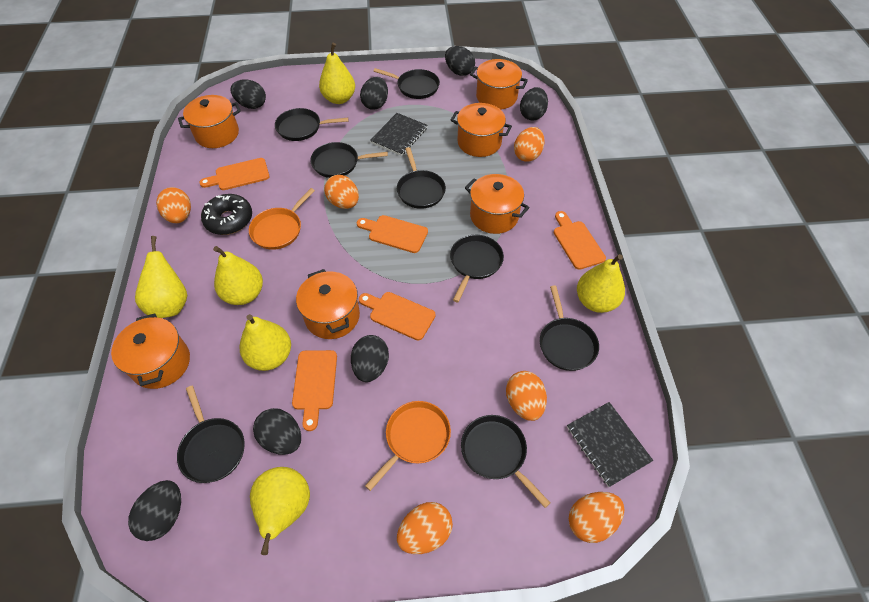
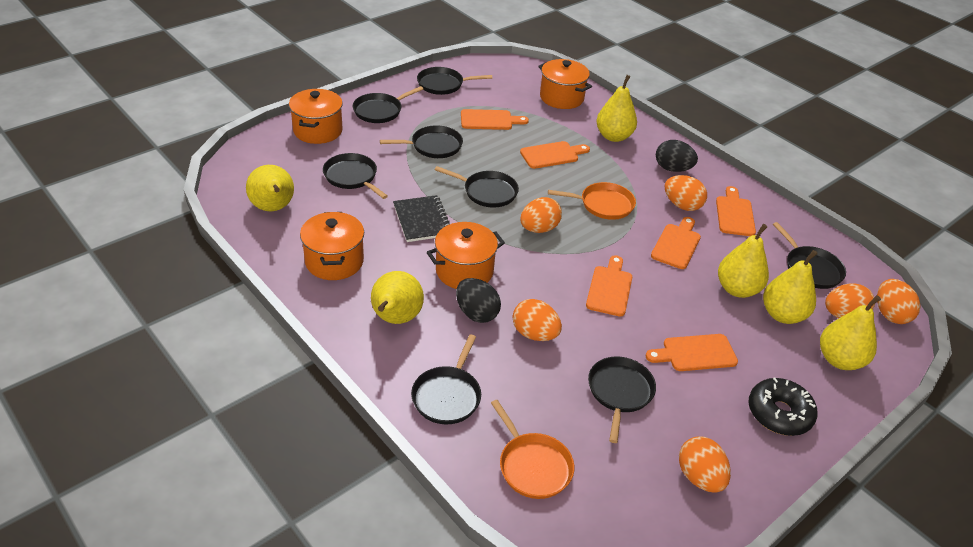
black egg: 7 -> 2
black notebook: 2 -> 1
orange cutting board: 5 -> 6
orange pot: 6 -> 4

